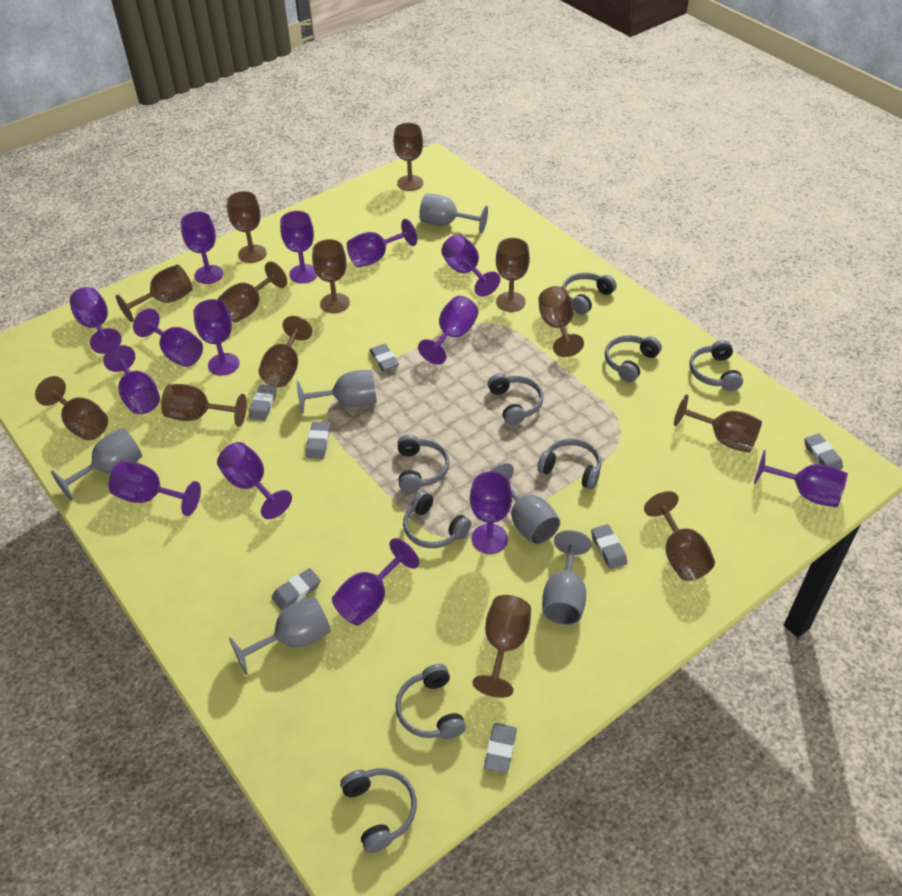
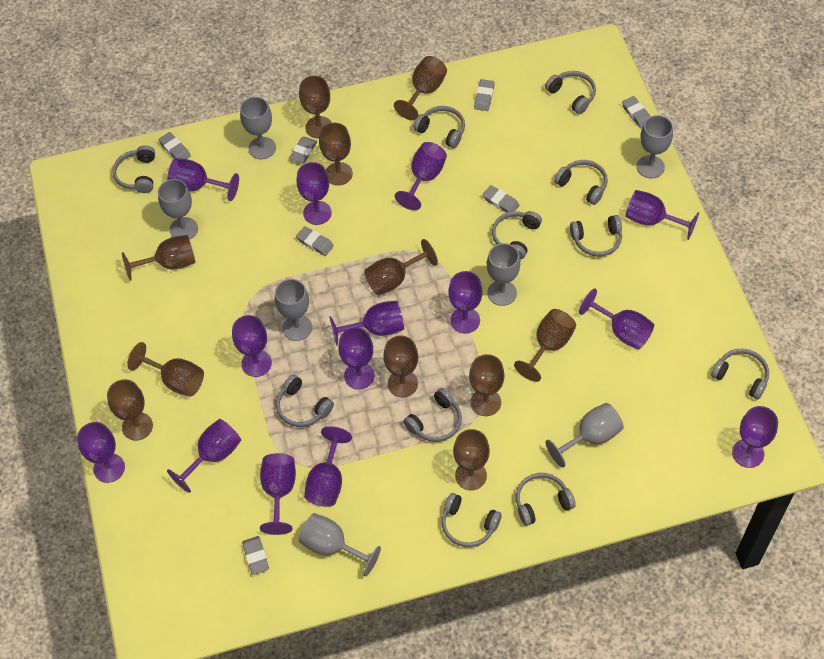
brown goblet: 13 -> 11
grey goblet: 6 -> 7
grey headphones: 9 -> 11

